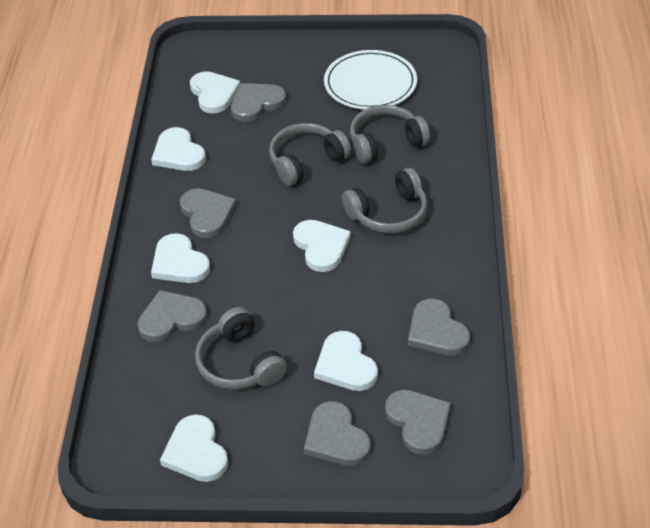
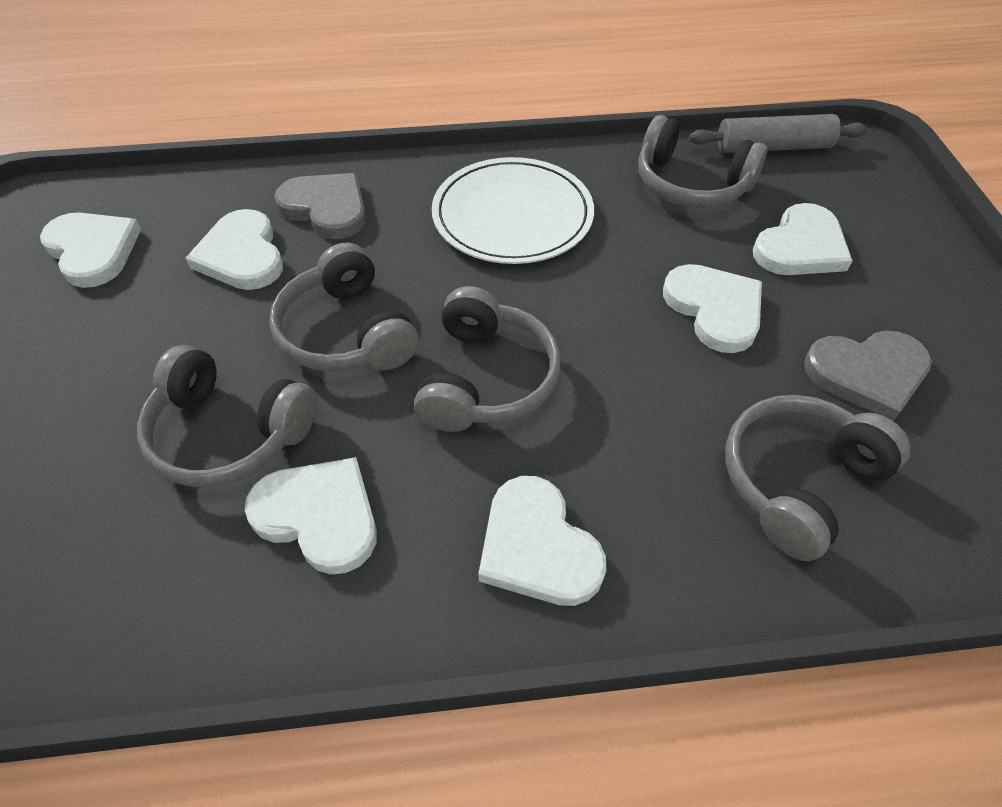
grey headphones: 4 -> 5
grey heart: 6 -> 2
grey rolling pin: 0 -> 1

